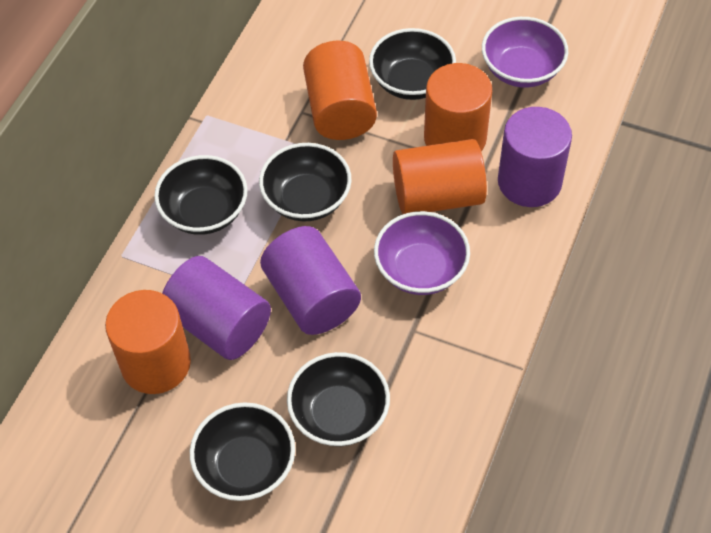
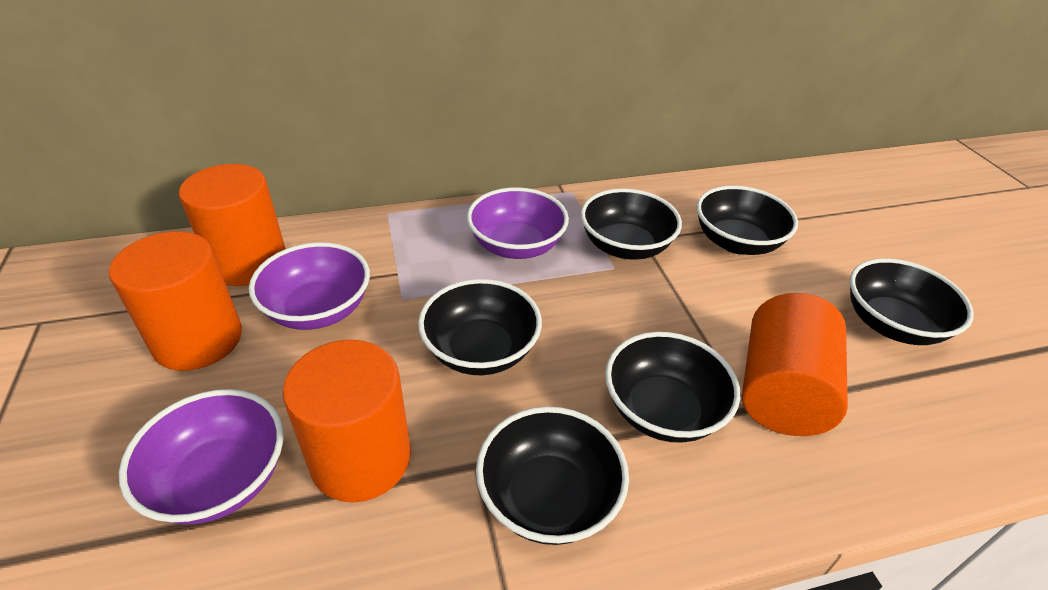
black bowl: 5 -> 6
purple bowl: 2 -> 3
purple cylinder: 3 -> 0

